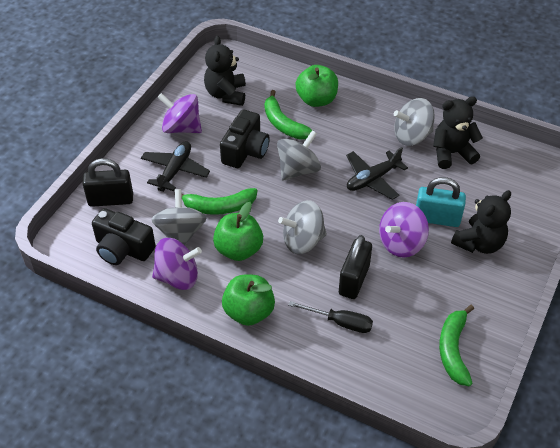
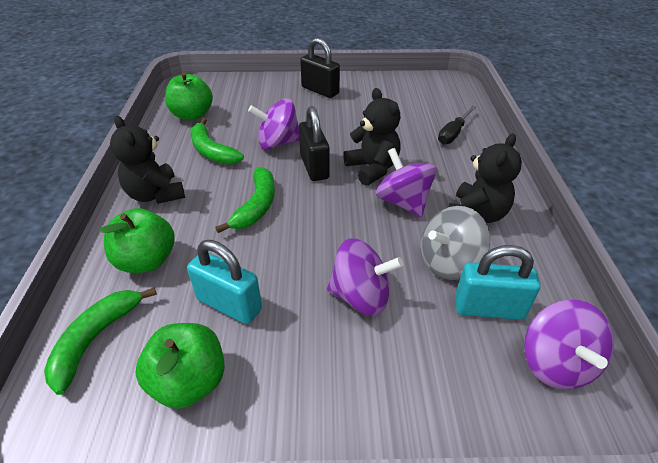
black camera: 2 -> 0
black plane: 2 -> 0
grey spinning top: 4 -> 1
purple spinning top: 3 -> 4
turquoise padlock: 1 -> 2

